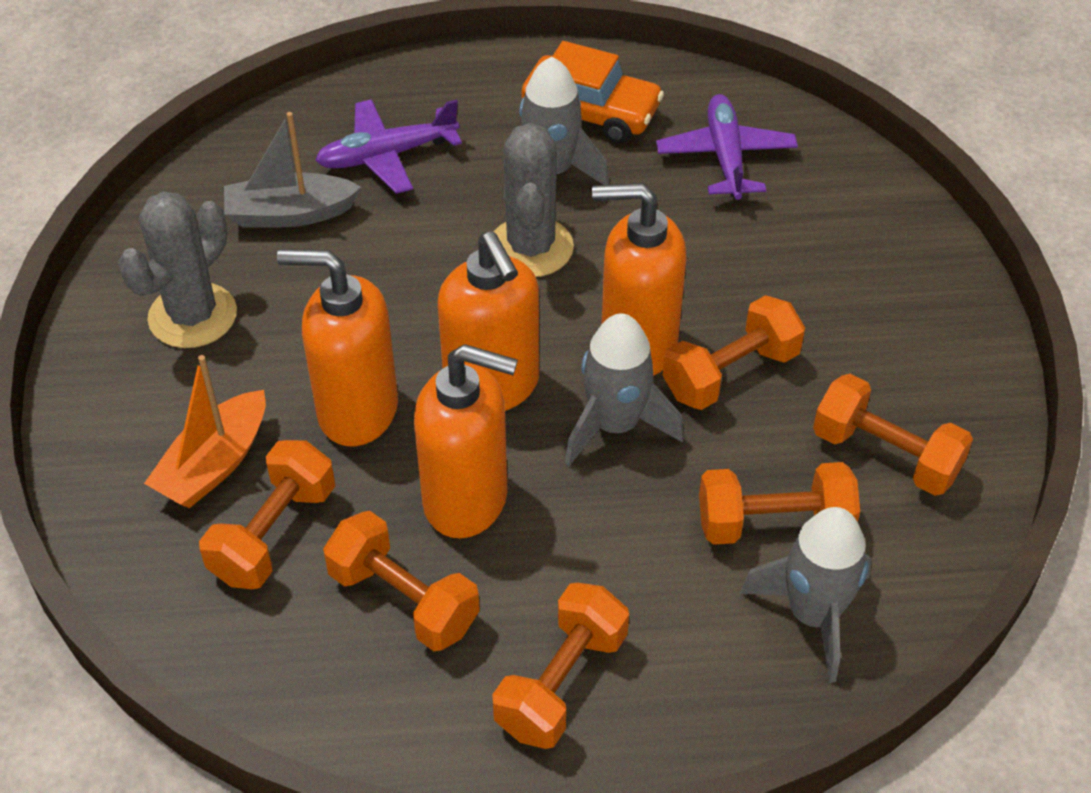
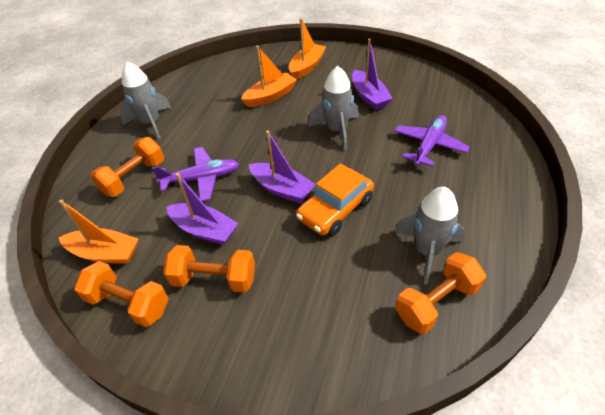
grey boat: 1 -> 0
grey cactus: 2 -> 0
orange boat: 1 -> 3
orange dumbbell: 6 -> 4
orange soap dispenser: 4 -> 0
purple boat: 0 -> 3

